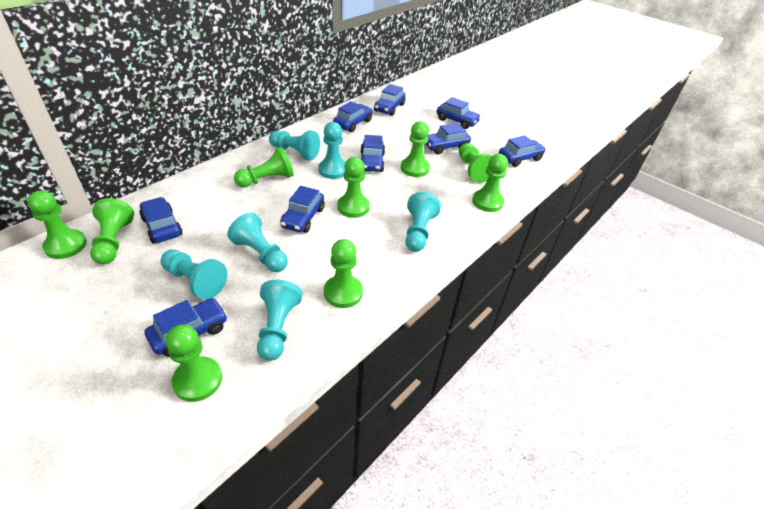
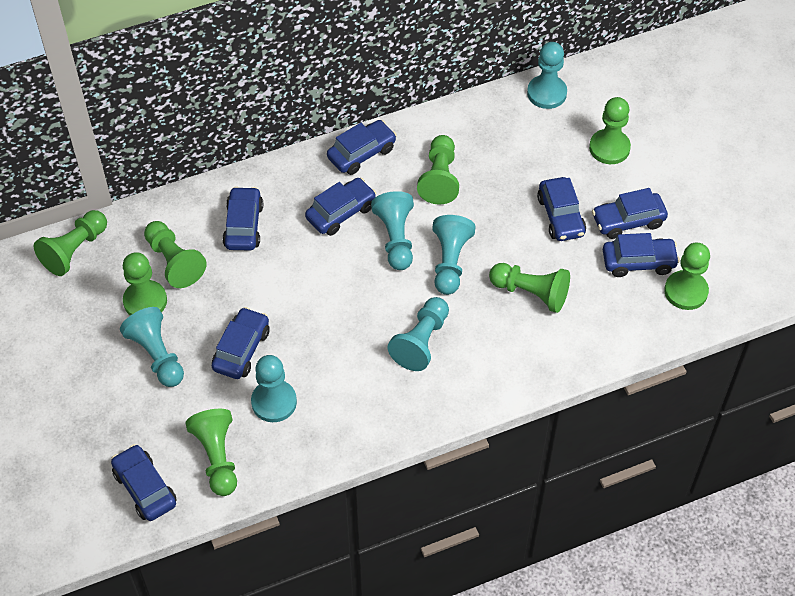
blue car: 9 -> 8
green pawn: 9 -> 8

